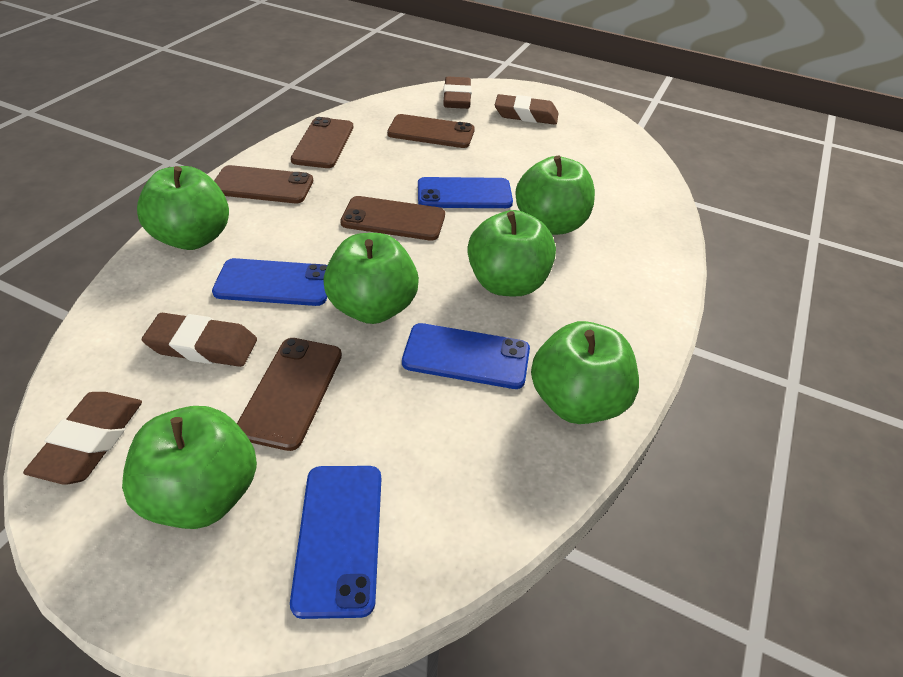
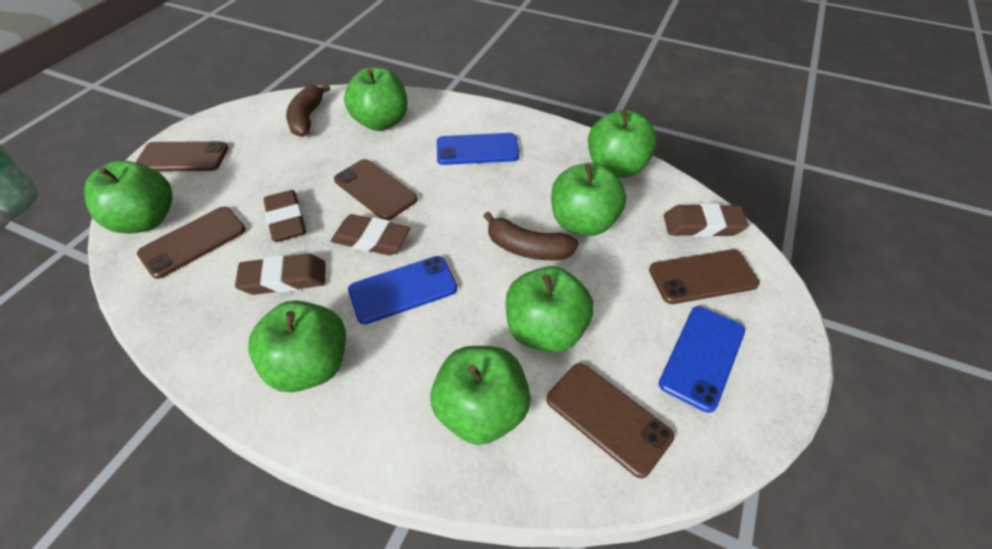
blue phone: 4 -> 3
brown banana: 0 -> 2
green apple: 6 -> 7

